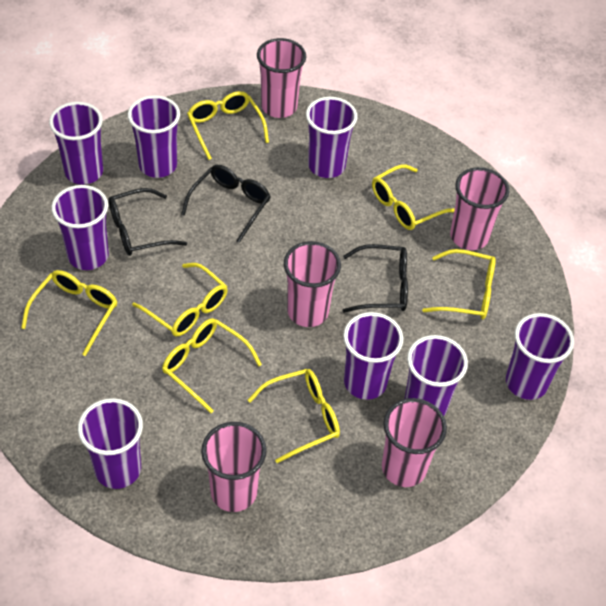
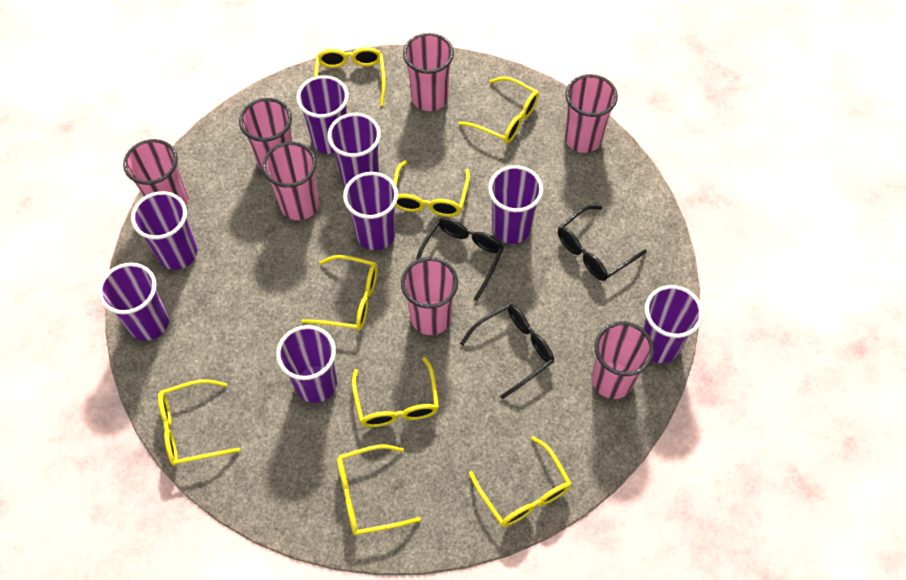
pink cup: 5 -> 7
yellow glasses: 7 -> 8

